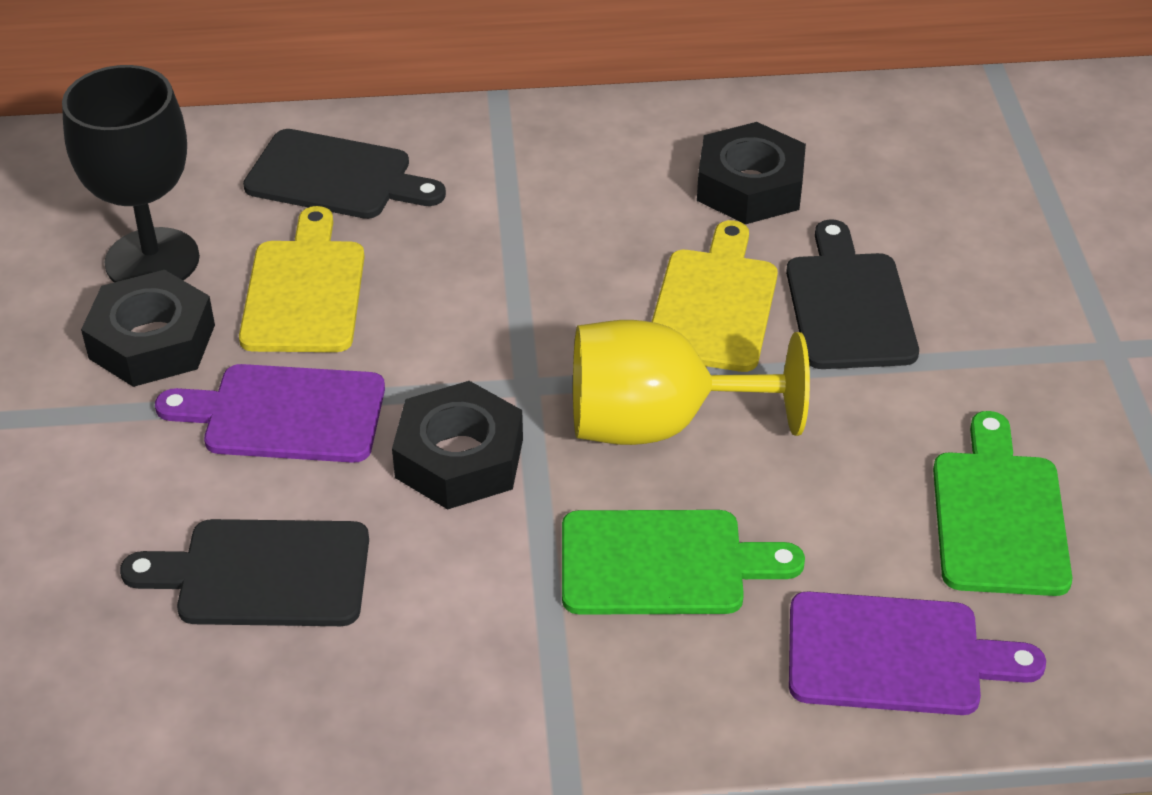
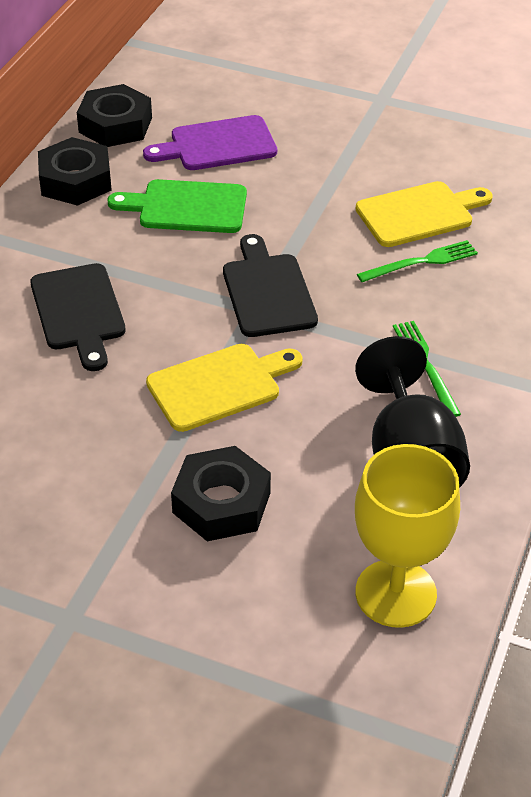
black cutting board: 3 -> 2
green cutting board: 2 -> 1
green fork: 0 -> 2
purple cutting board: 2 -> 1

